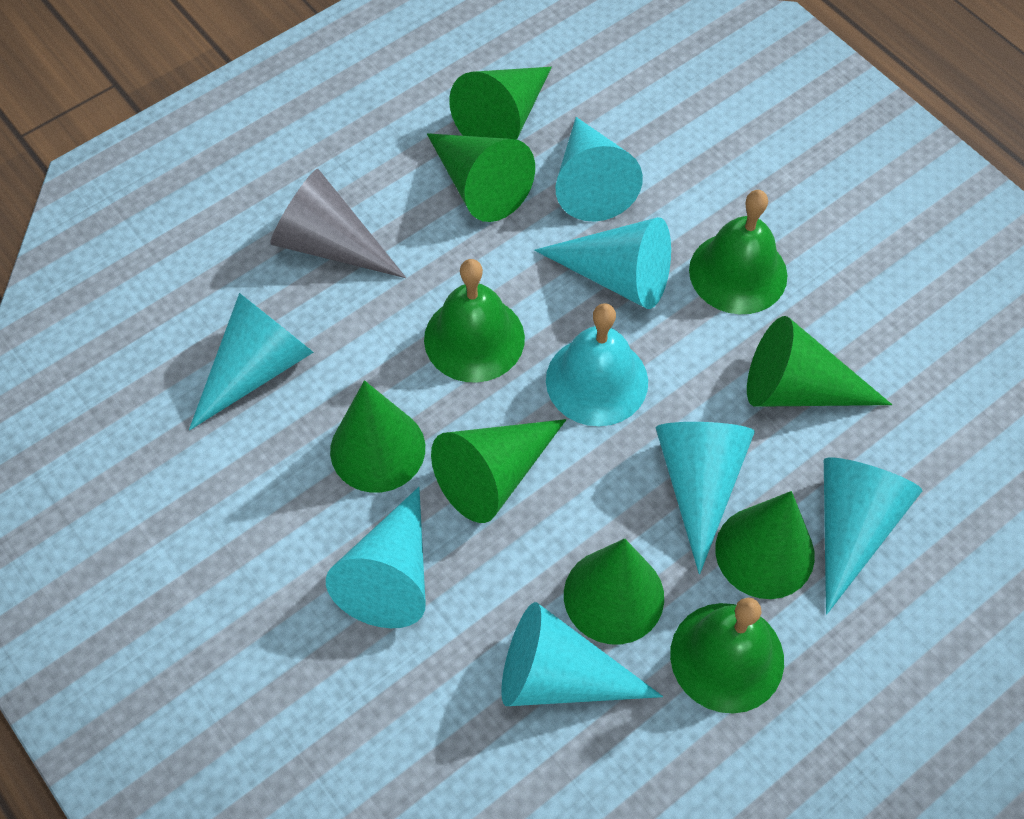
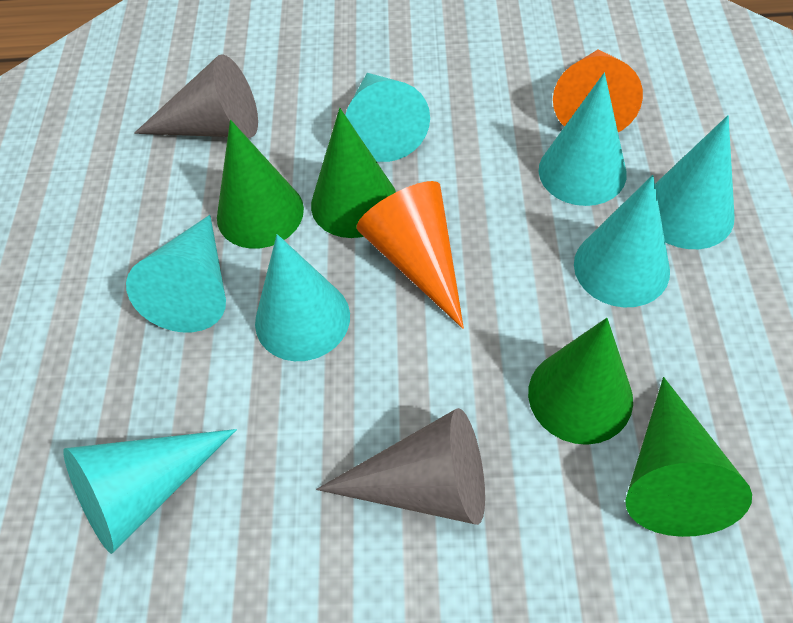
green bell: 3 -> 0
green cone: 7 -> 4
grey cone: 1 -> 2
orange cone: 0 -> 2
turquoise bell: 1 -> 0

